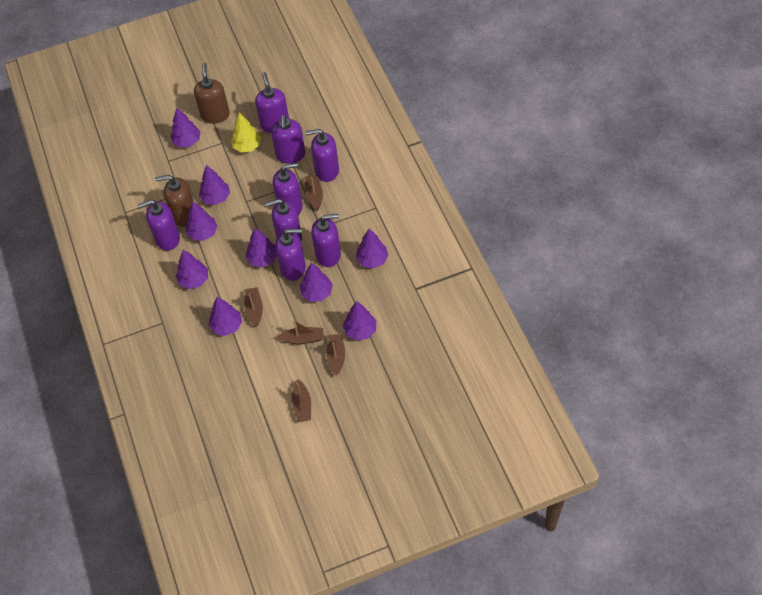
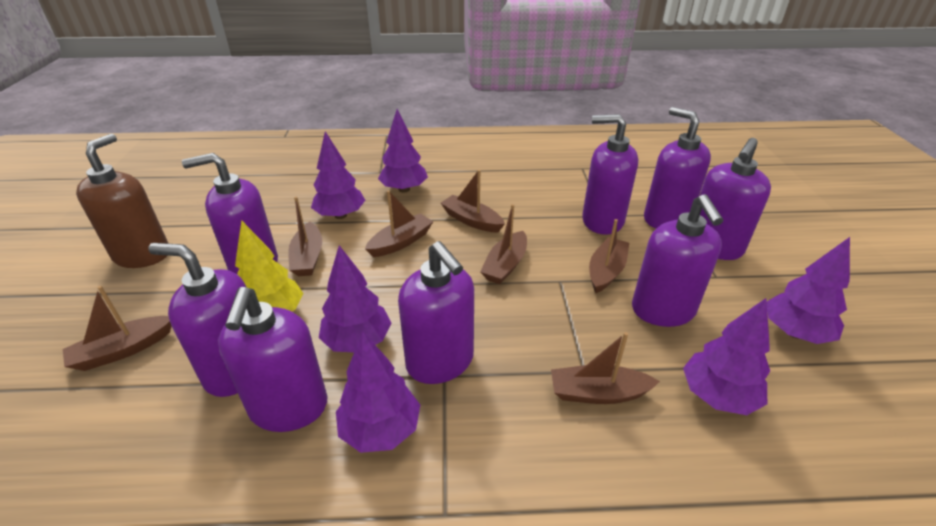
brown boat: 5 -> 7
brown soap dispenser: 2 -> 1
purple tree: 9 -> 6

